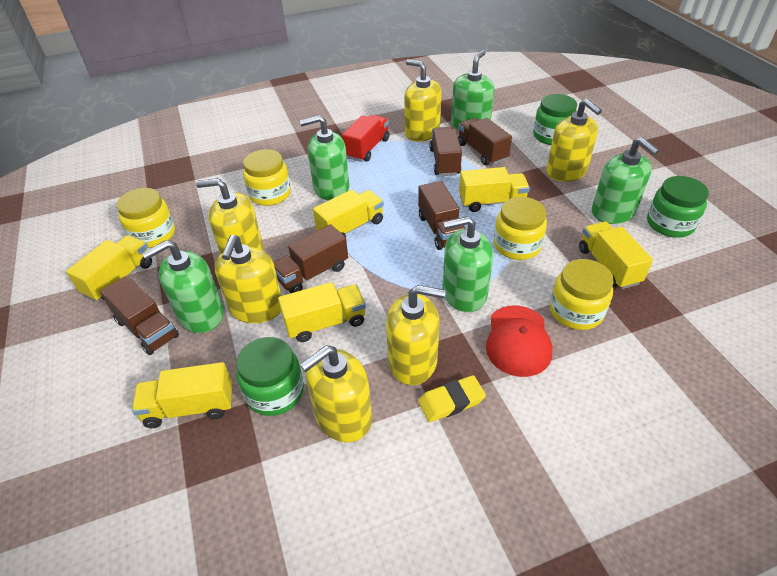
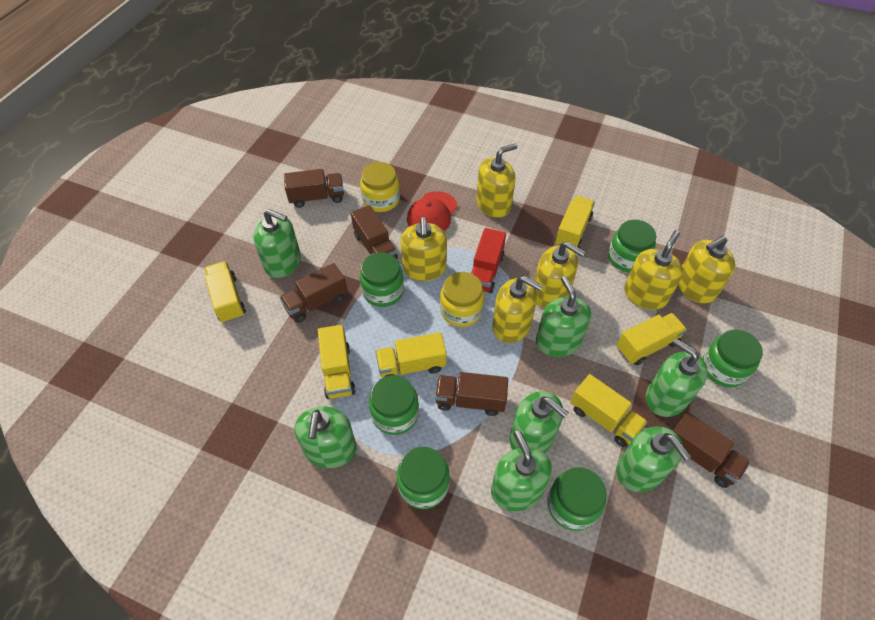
green jar: 3 -> 6
green soap dispenser: 5 -> 7
yellow eraser: 1 -> 0
yellow jar: 4 -> 2

